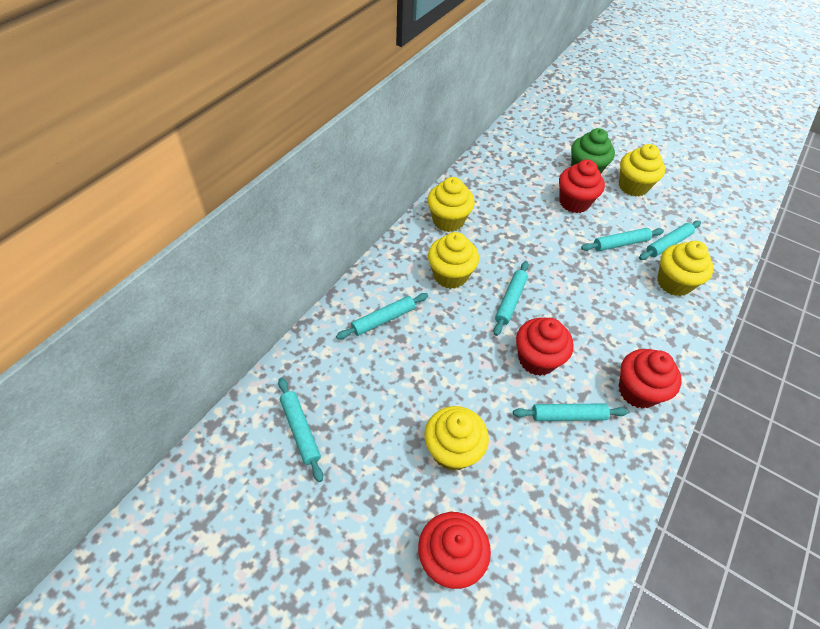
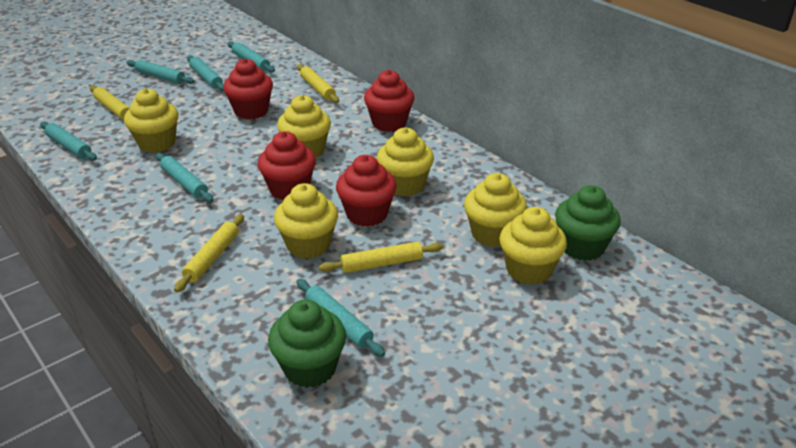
green cupcake: 1 -> 2
yellow cupcake: 5 -> 6
yellow rolling pin: 0 -> 4

